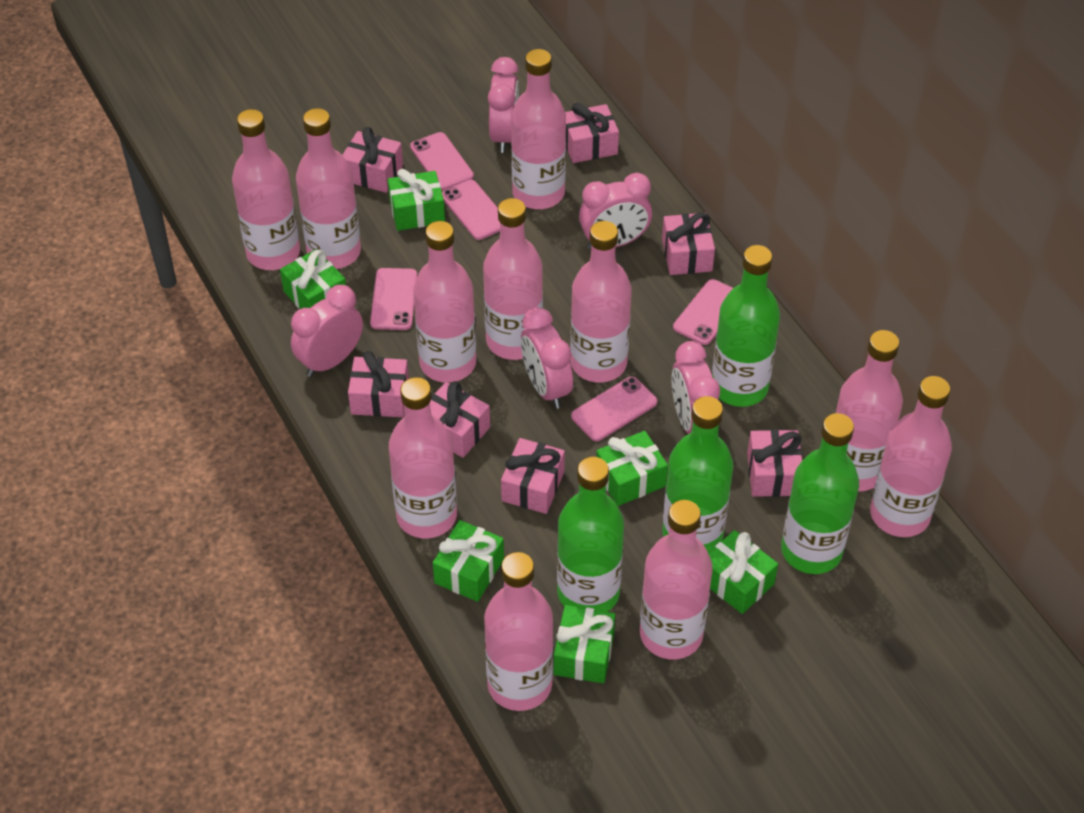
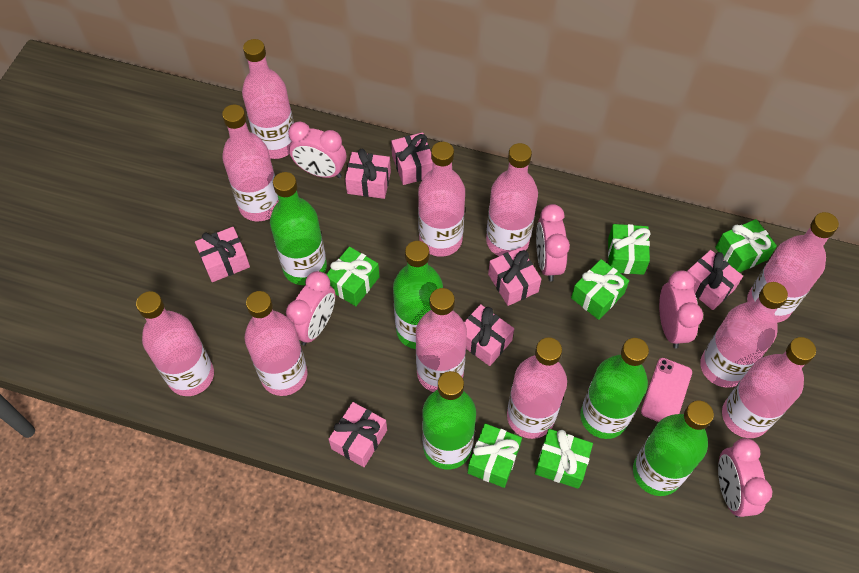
green bottle: 4 -> 5
pink phone: 5 -> 1

